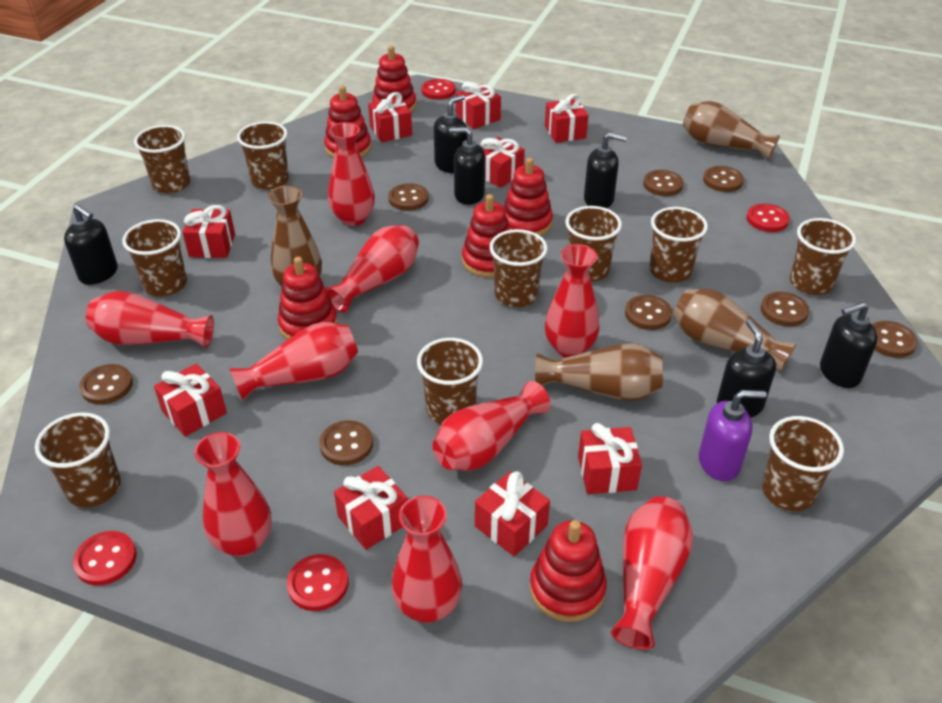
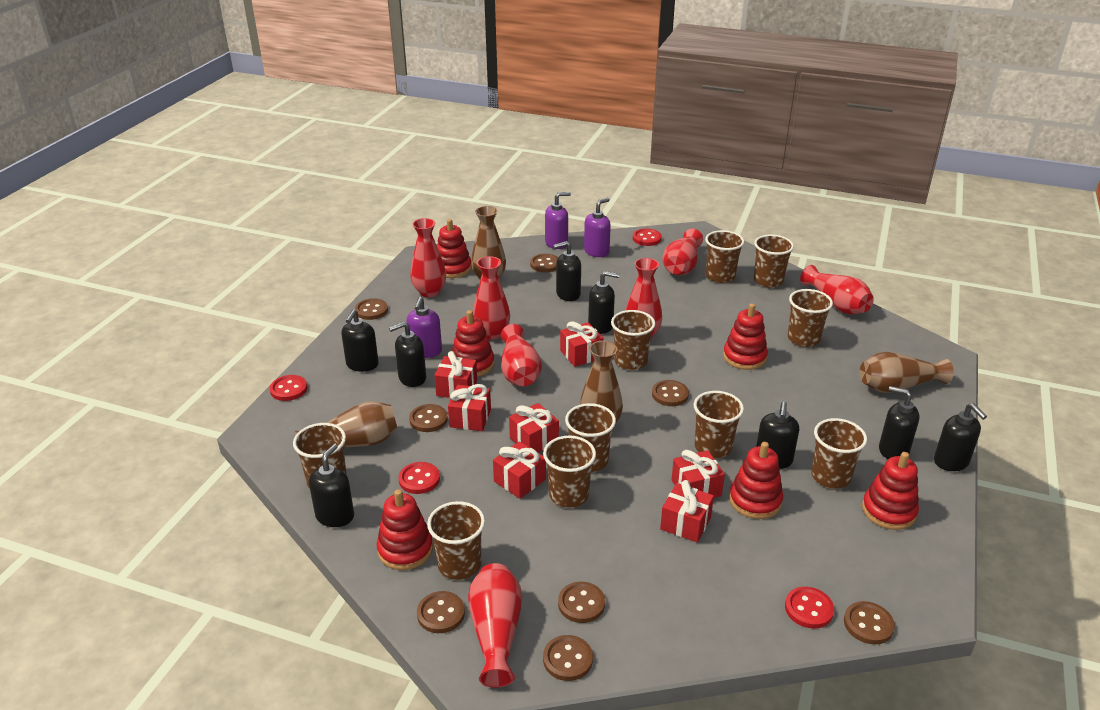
black soap dispenser: 6 -> 8
purple soap dispenser: 1 -> 3
red gift: 9 -> 7
red vase: 9 -> 7

